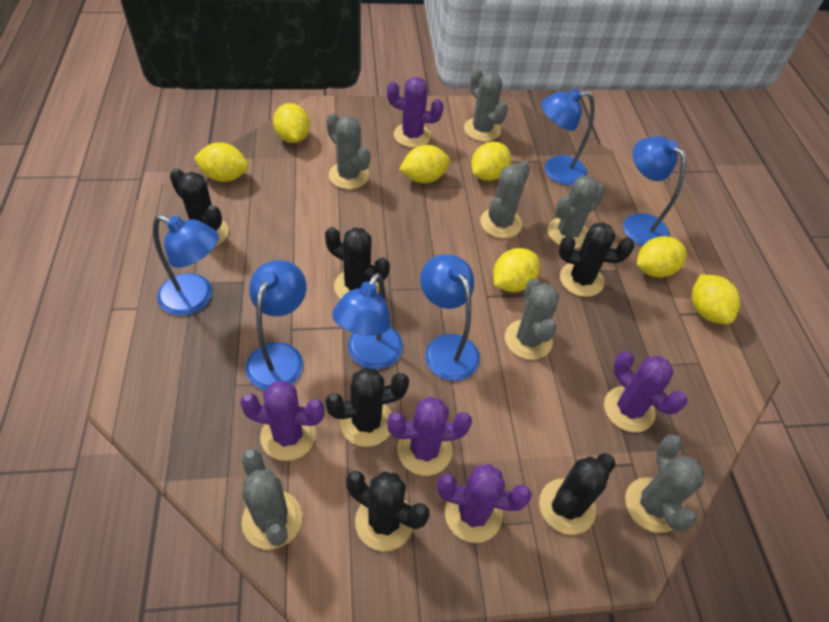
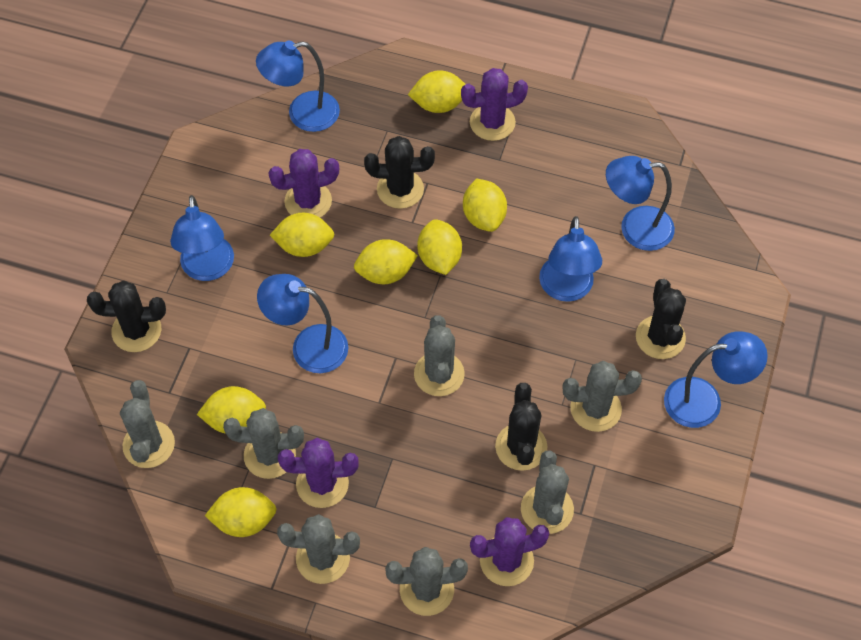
black cactus: 6 -> 4
purple cactus: 5 -> 4

